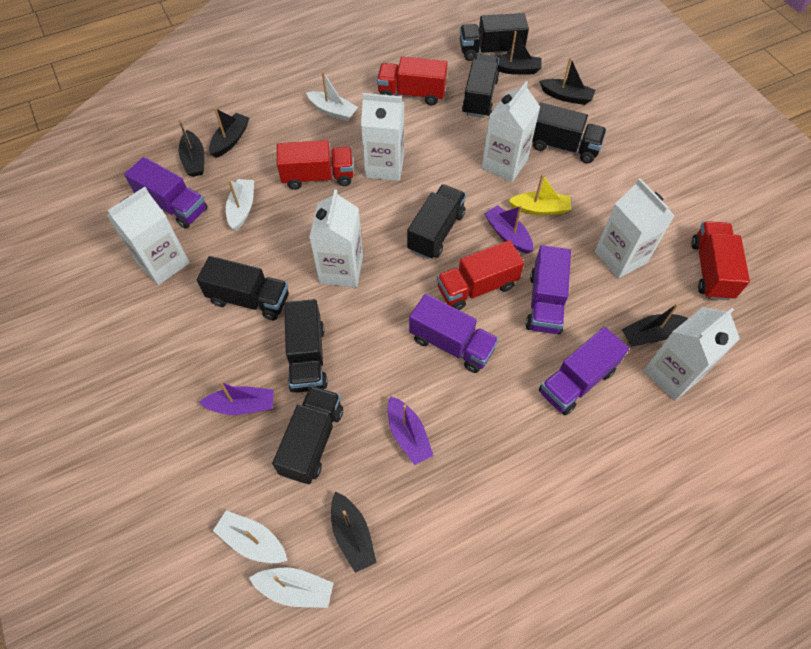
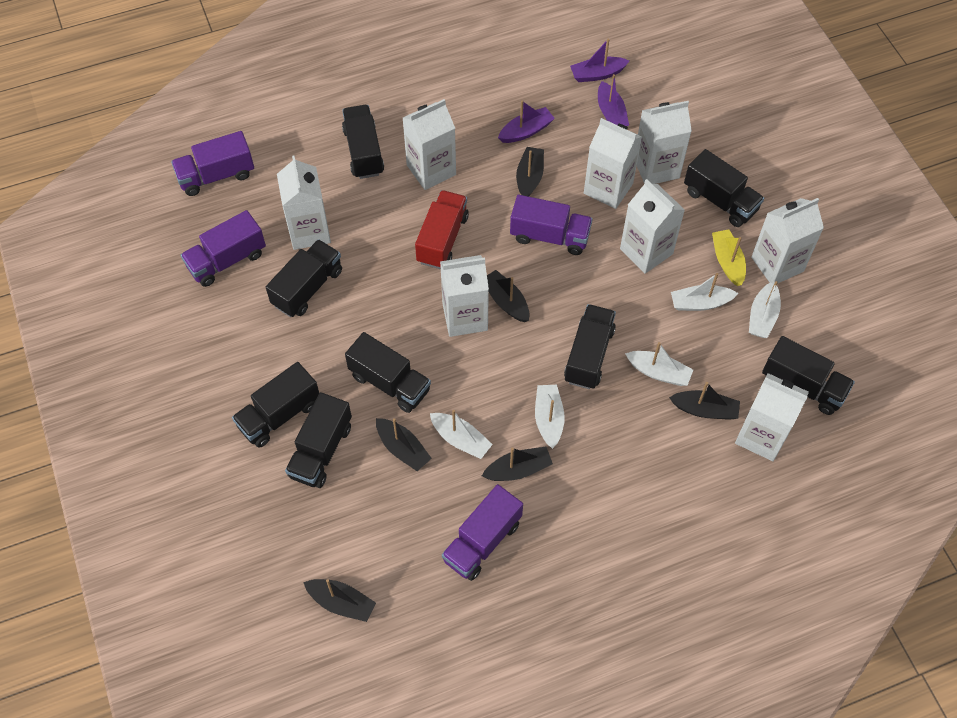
black truck: 7 -> 8
red truck: 4 -> 1
white boat: 4 -> 5
white carton: 6 -> 8

